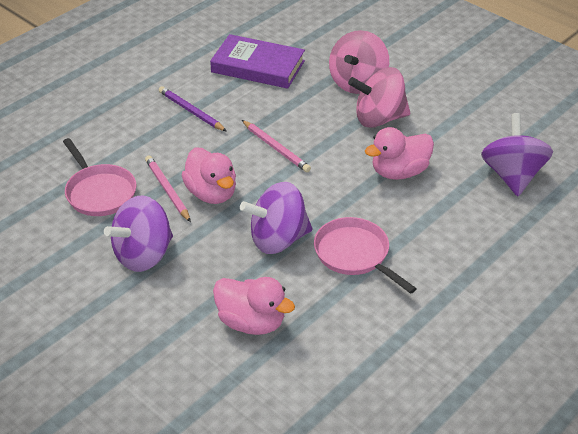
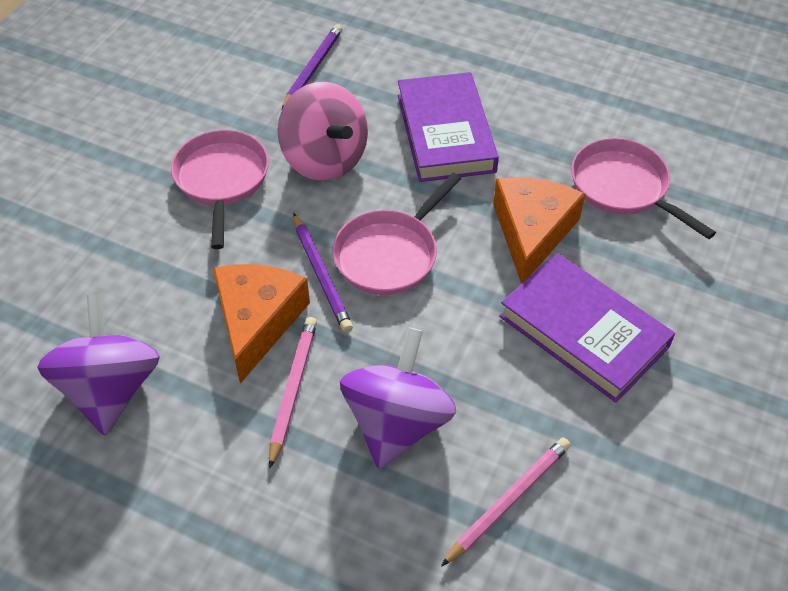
orange cheese: 0 -> 2
pink duck: 3 -> 0
pink pan: 2 -> 3
pink spinning top: 2 -> 1
purple book: 1 -> 2
purple pencil: 1 -> 2
purple spinning top: 3 -> 2

